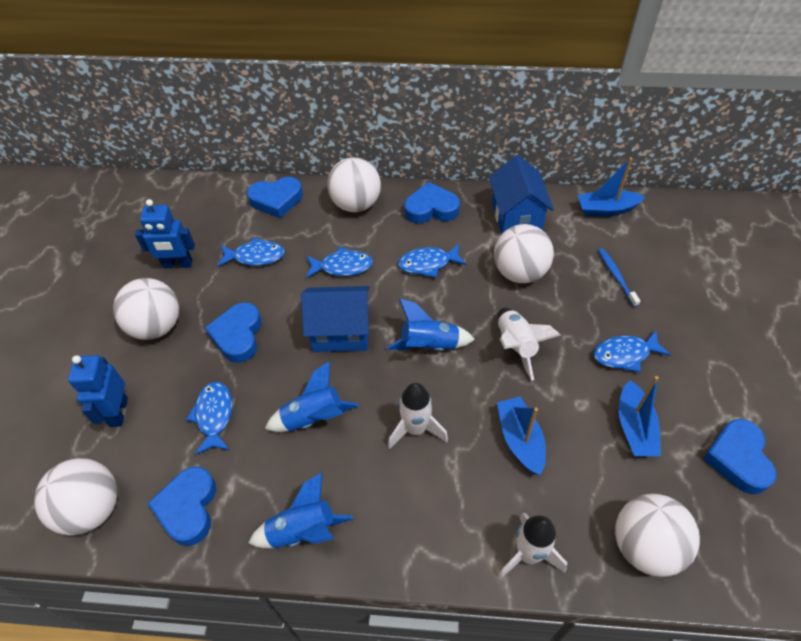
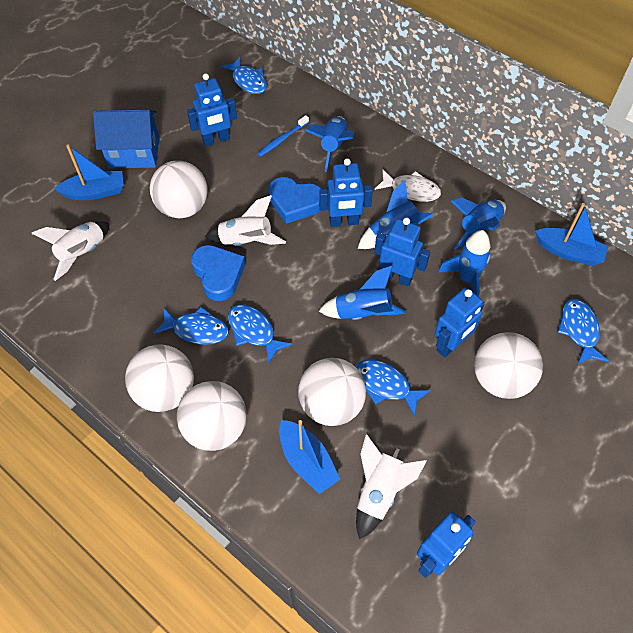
blue heart: 5 -> 2
blue house: 2 -> 1
blue robot: 2 -> 5
blue rocket: 3 -> 5
white fish: 0 -> 1

